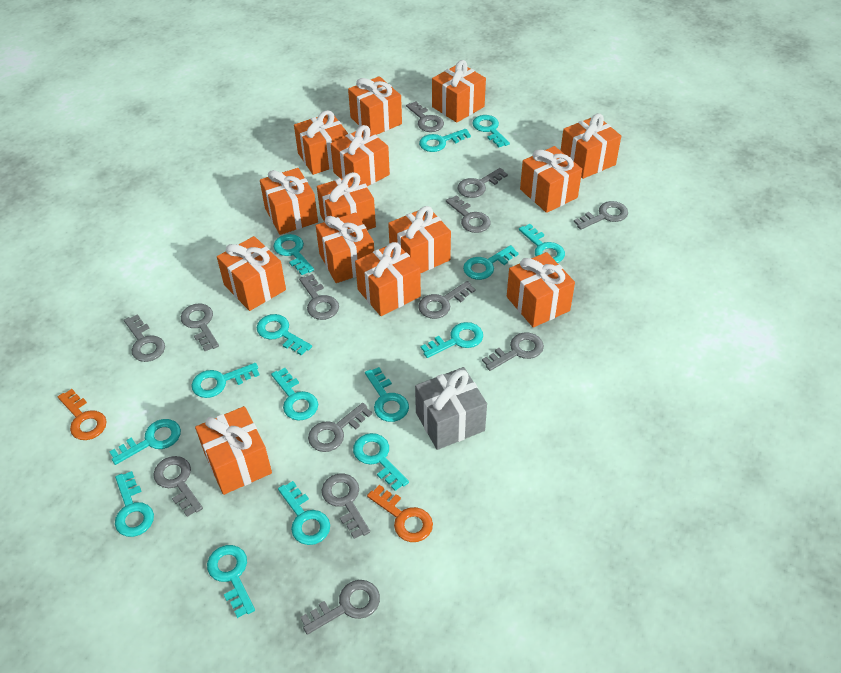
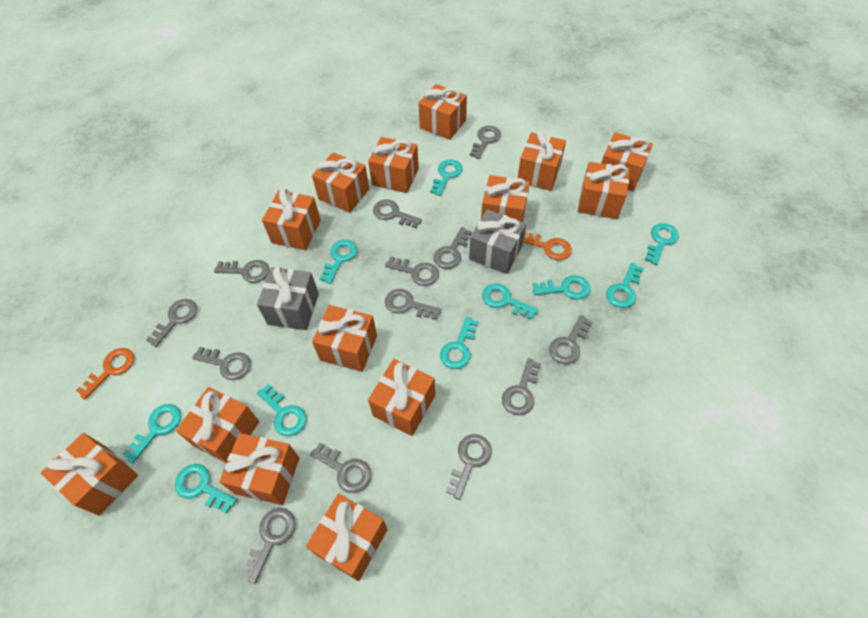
grey gift: 1 -> 2
turquoise key: 15 -> 10

